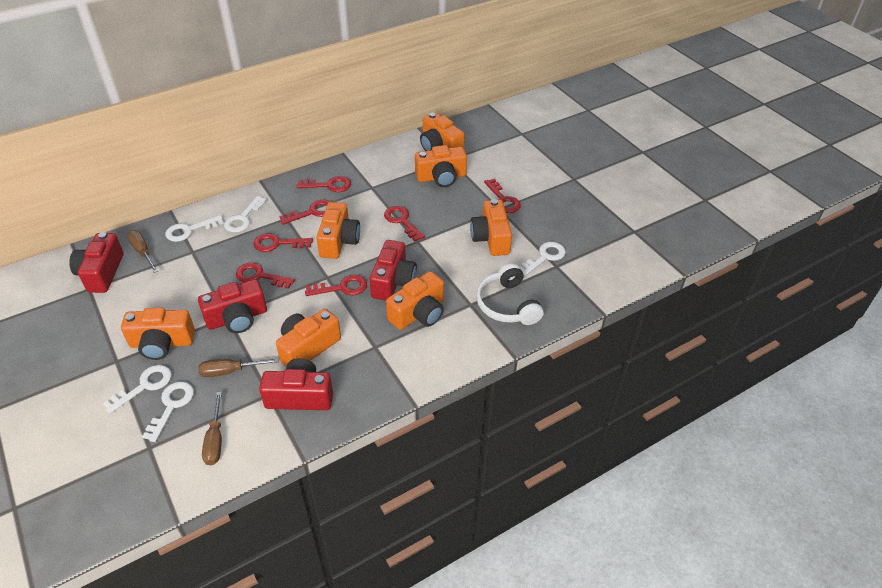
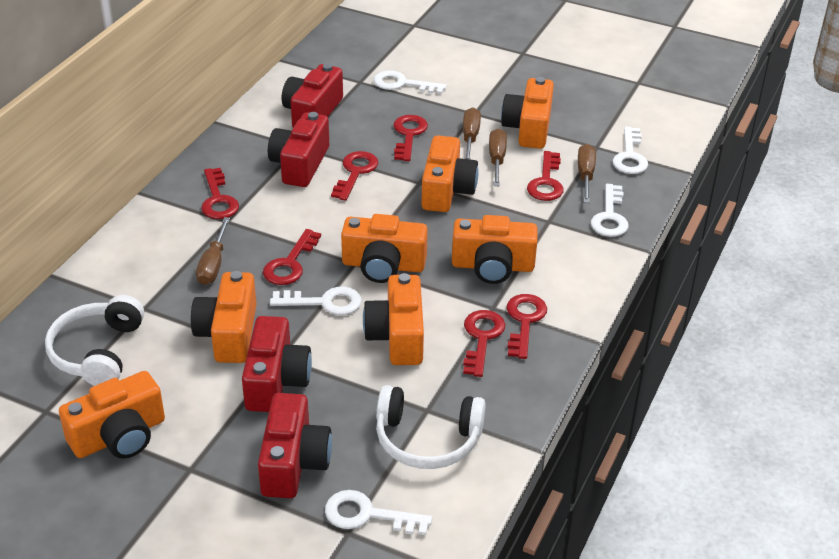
brown screwdriver: 3 -> 4
white headphones: 1 -> 2

